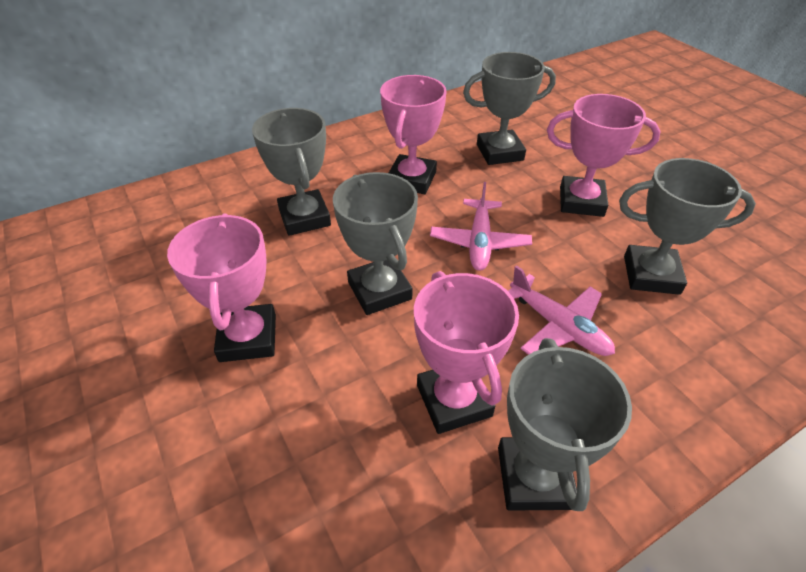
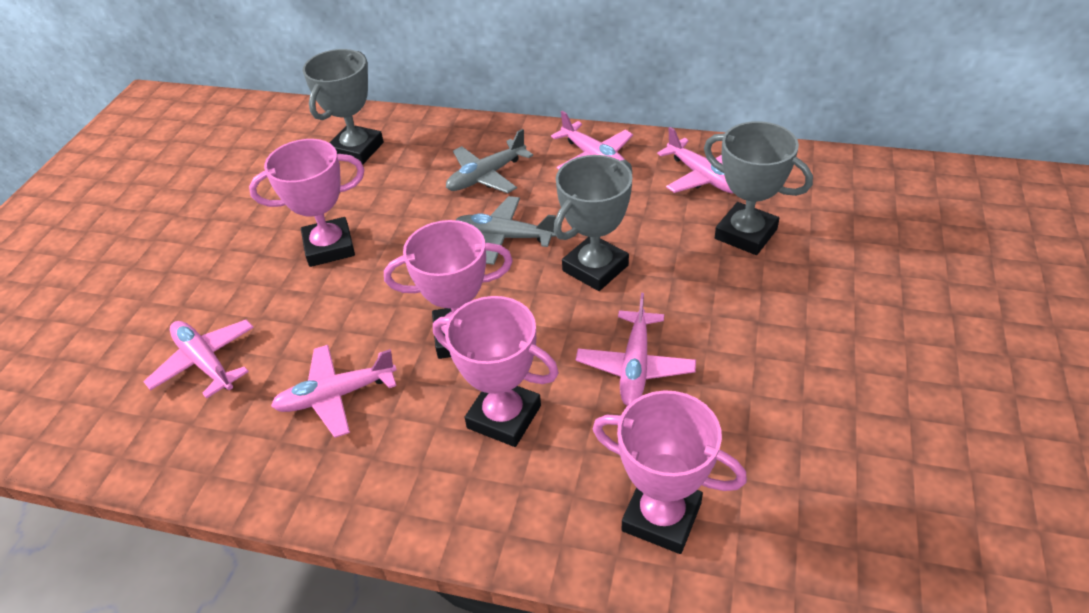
grey plane: 0 -> 2
grey trophy: 5 -> 3
pink plane: 2 -> 5

